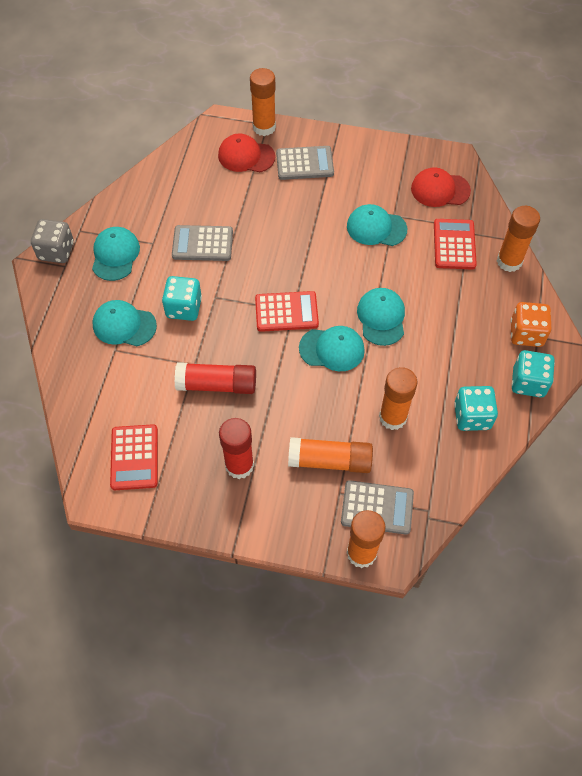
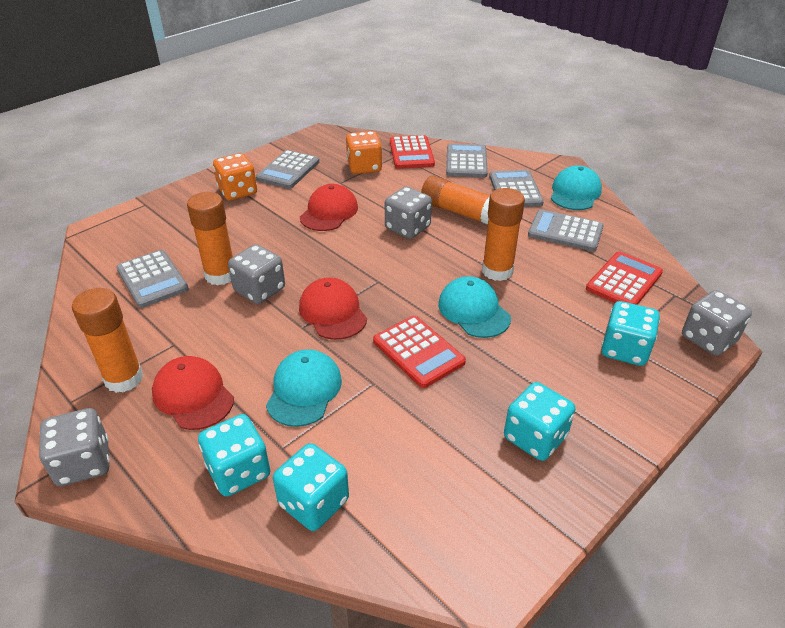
grey calculator: 3 -> 5
grey dice: 1 -> 4
orange dice: 1 -> 2
orange glue stick: 5 -> 4
red cap: 2 -> 3
red glue stick: 2 -> 0
turquoise cap: 5 -> 3
turquoise dice: 3 -> 4

